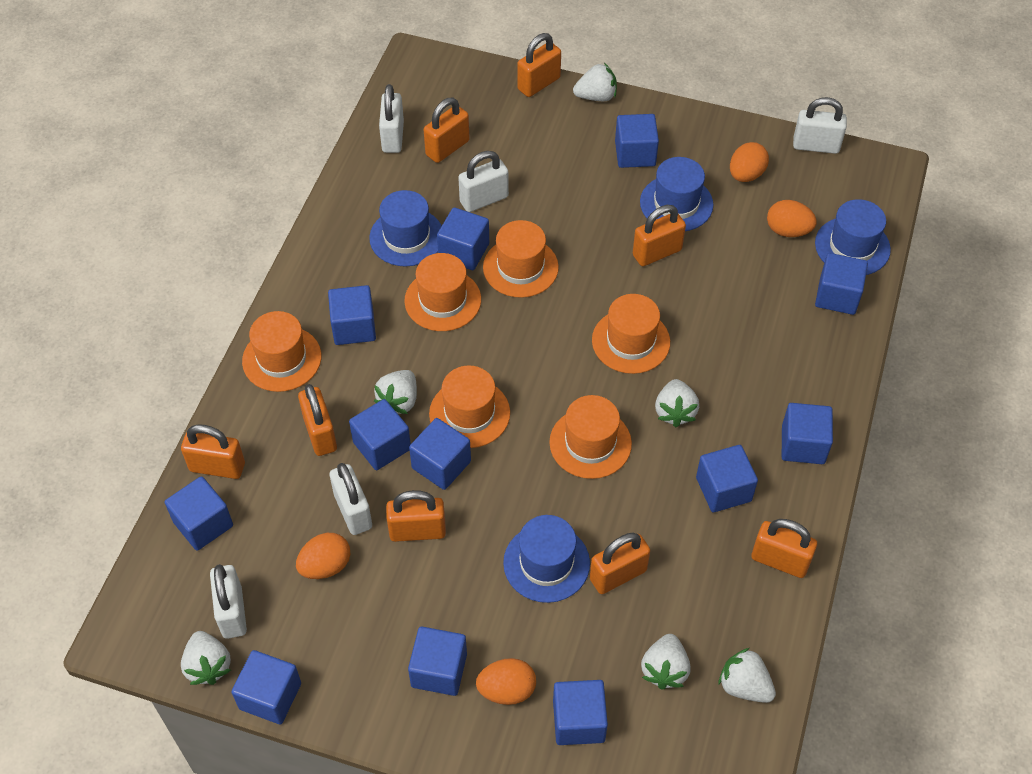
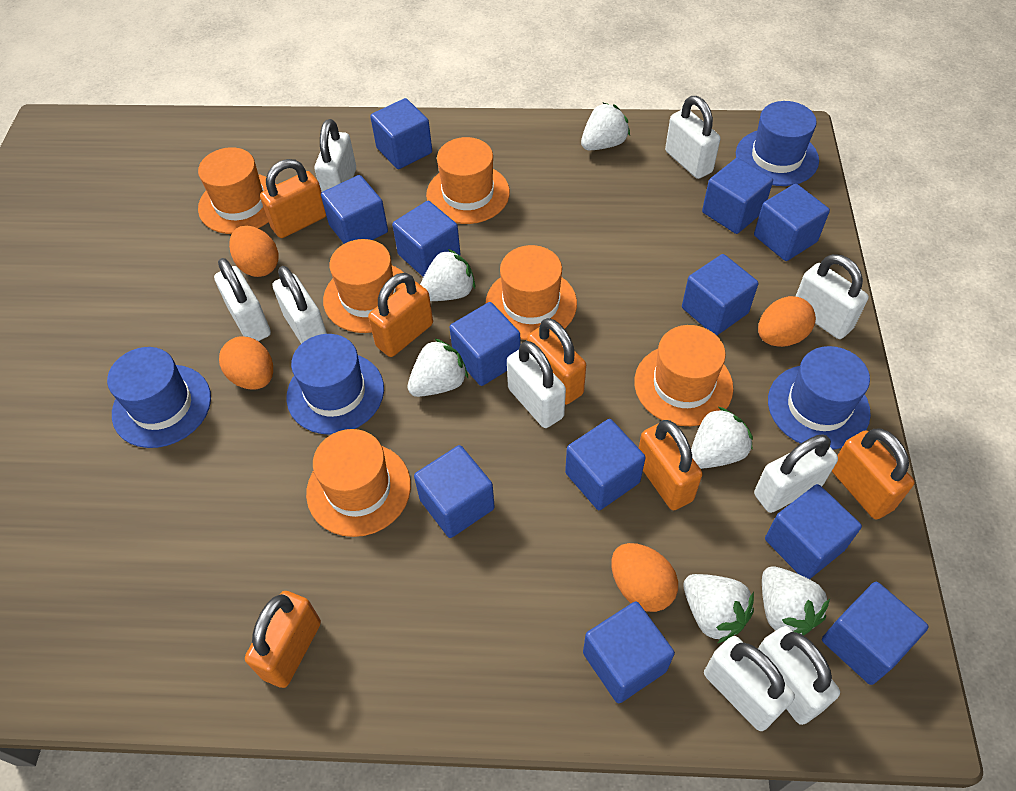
orange padlock: 8 -> 6
white padlock: 5 -> 9

